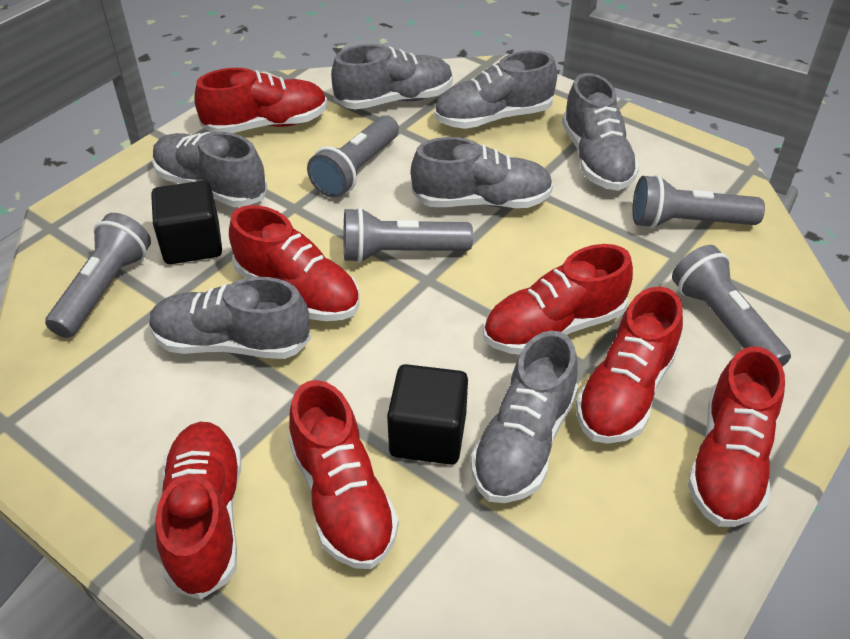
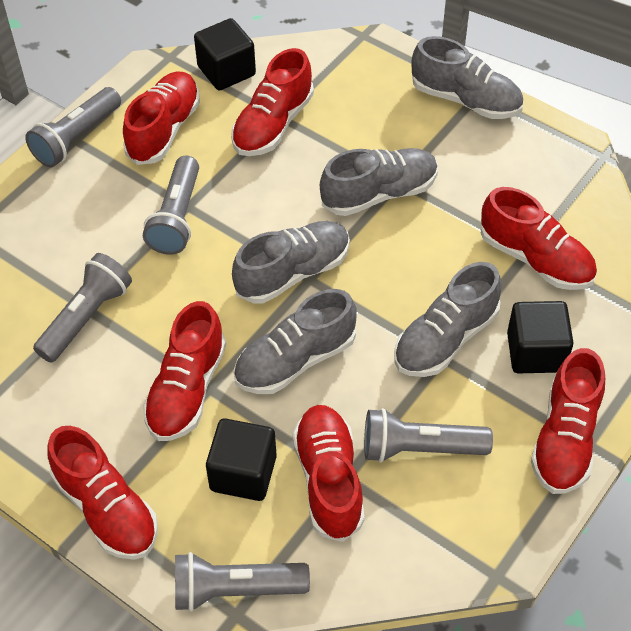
black cube: 2 -> 3
grey shoe: 7 -> 5

